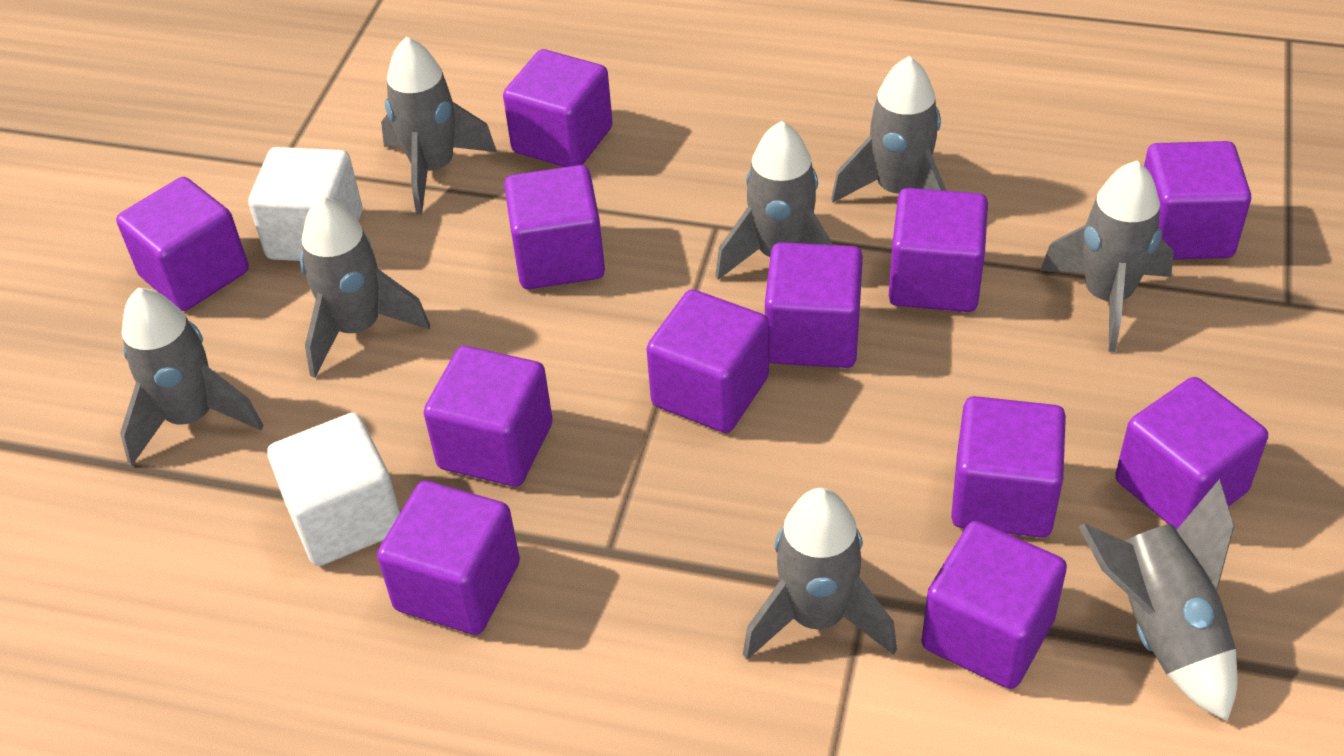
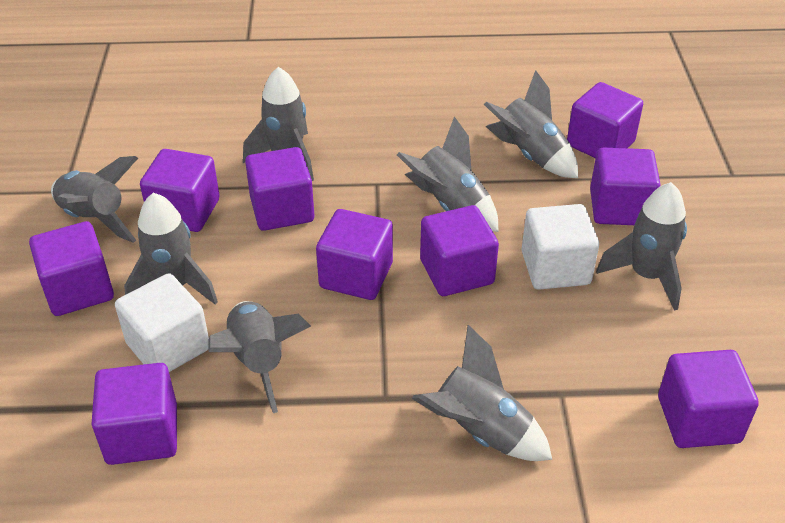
purple cube: 12 -> 9

